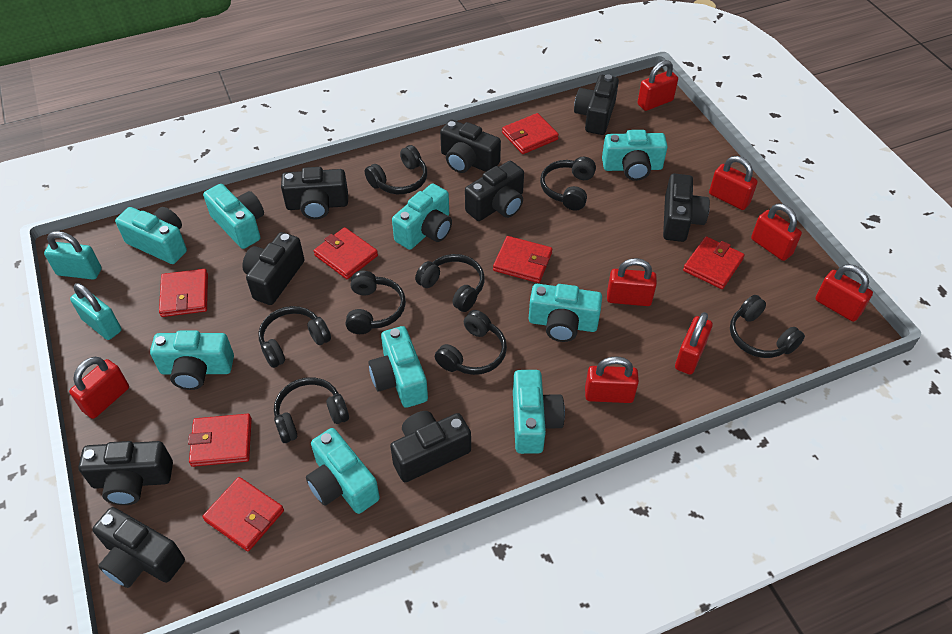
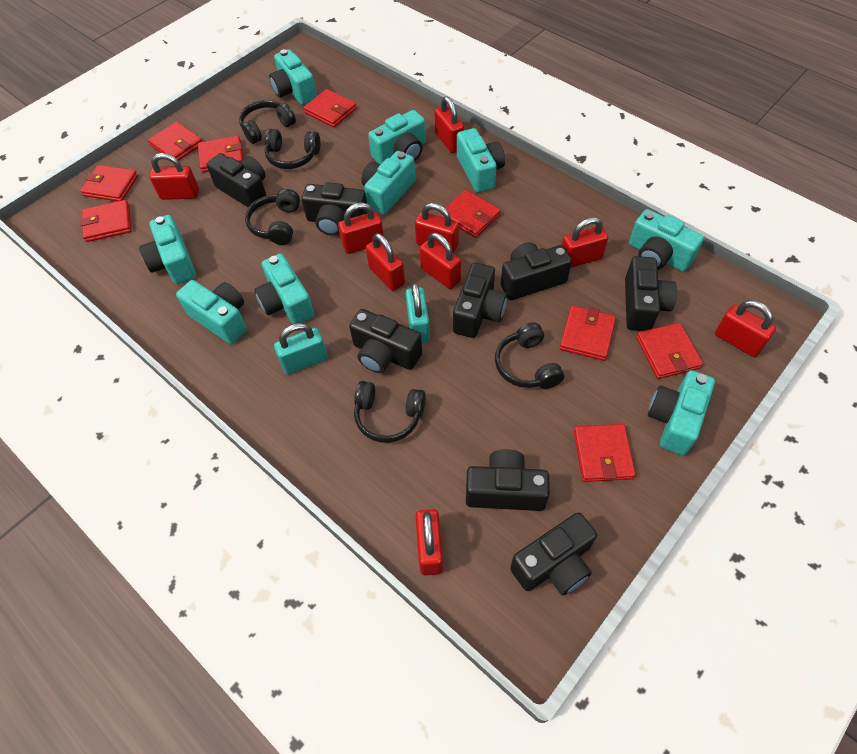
black camera: 9 -> 8
black headphones: 8 -> 5
red padlock: 8 -> 9
red wallet: 7 -> 9

